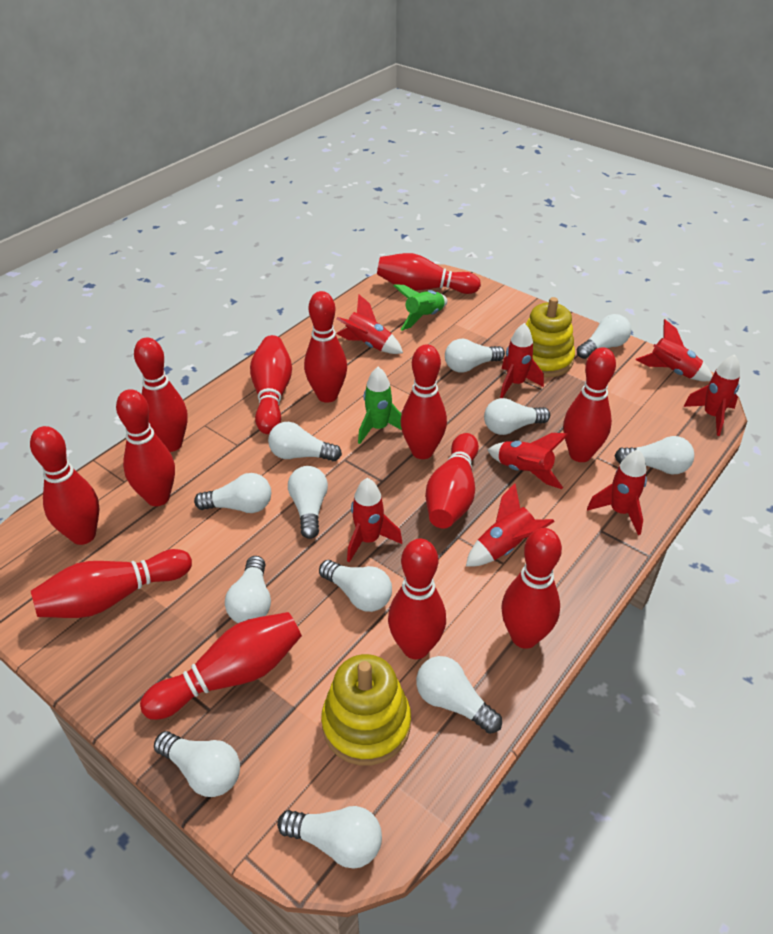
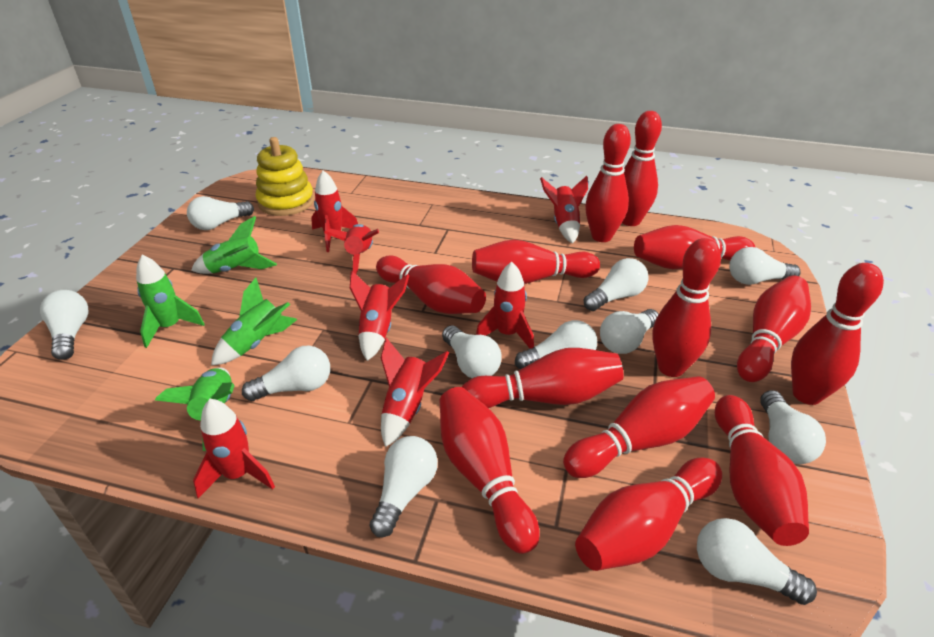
green rocket: 2 -> 4
red rocket: 8 -> 7
white light bulb: 12 -> 11
yellow stacking toy: 2 -> 1

